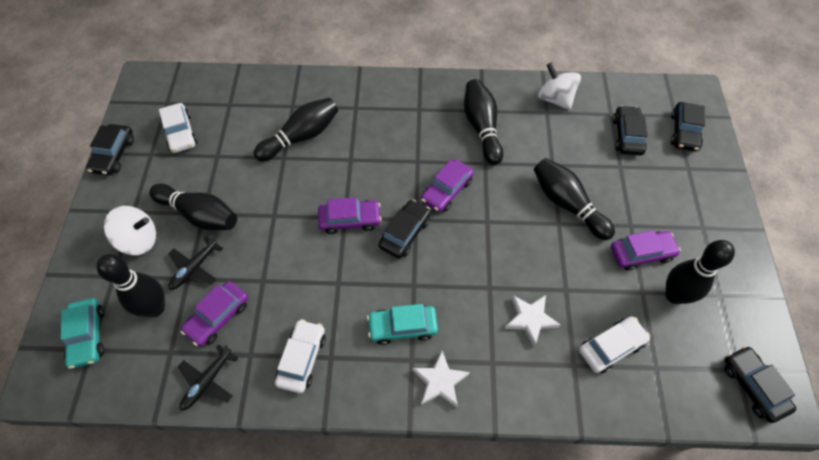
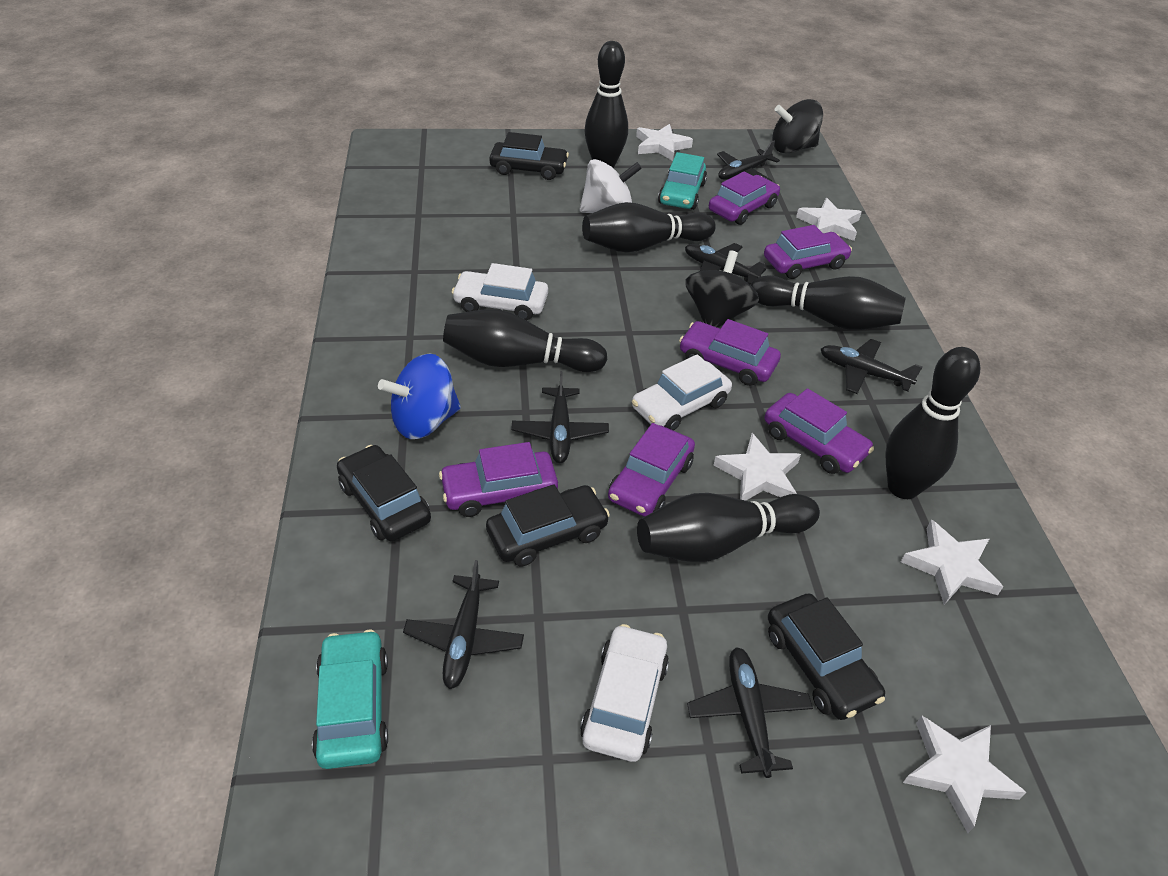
black car: 5 -> 4
black plane: 2 -> 6
black spinning top: 0 -> 2
blue spinning top: 0 -> 1
purple car: 4 -> 6
white spinning top: 2 -> 1
white star: 2 -> 5

